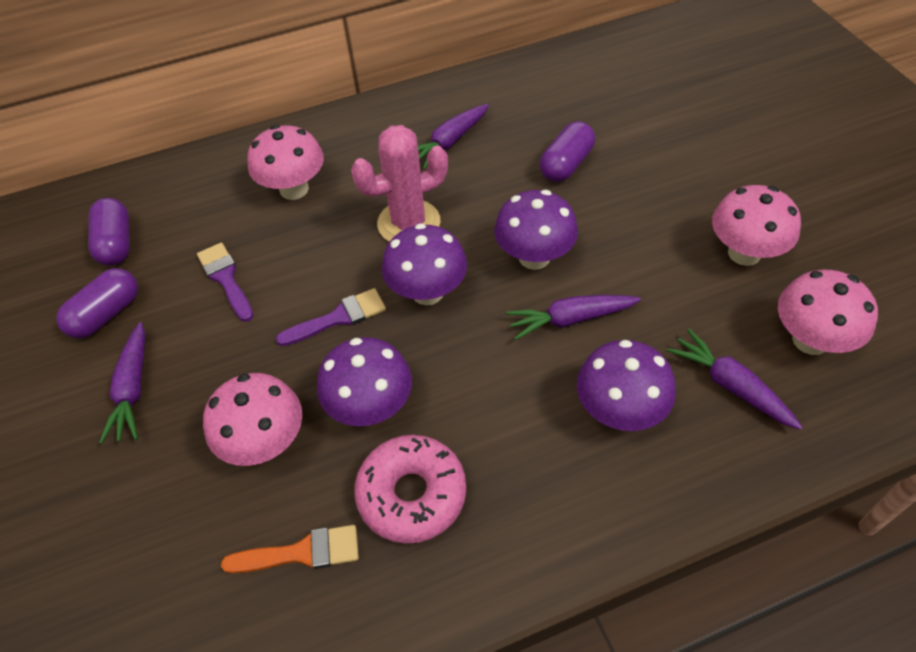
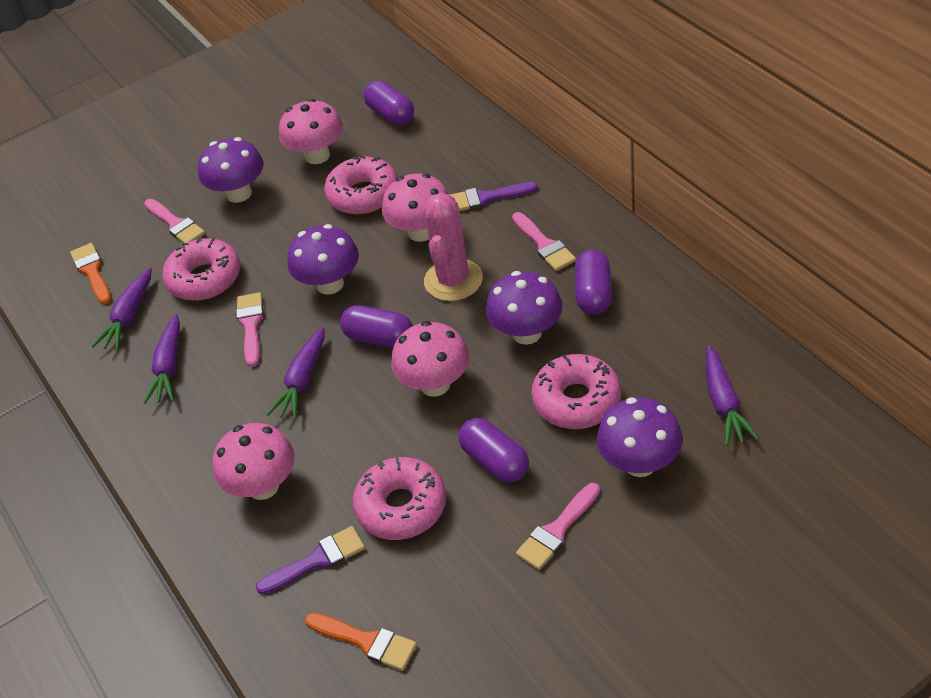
orange brush: 1 -> 2
pink brush: 0 -> 4
pink donut: 1 -> 4
purple capsule: 3 -> 4

